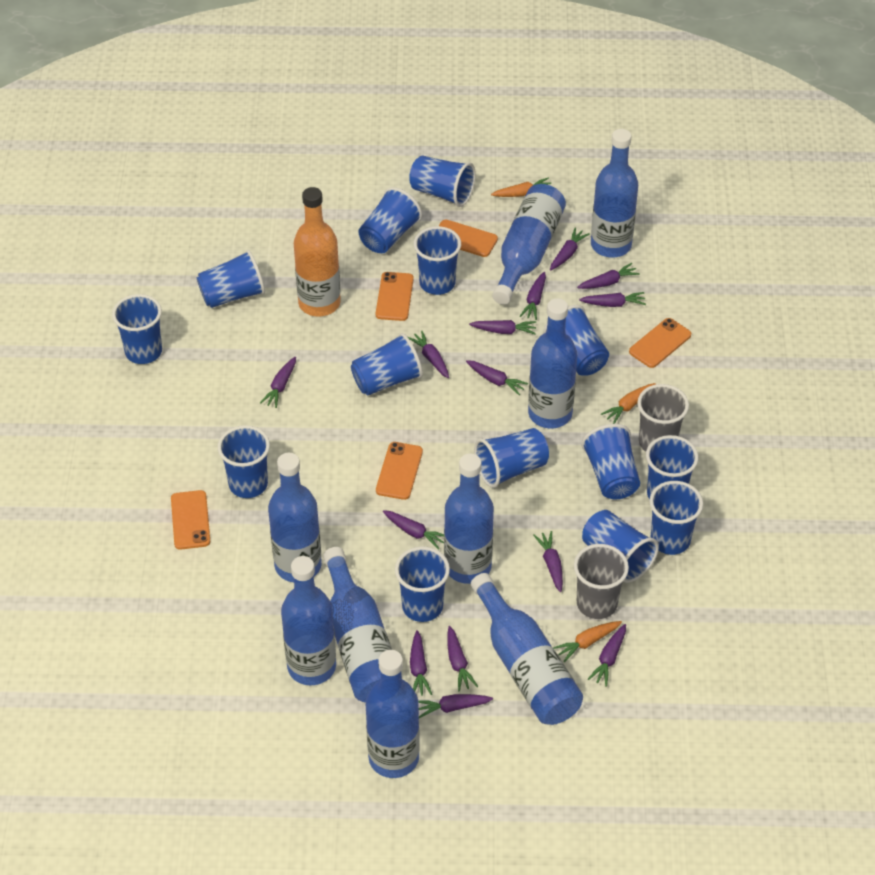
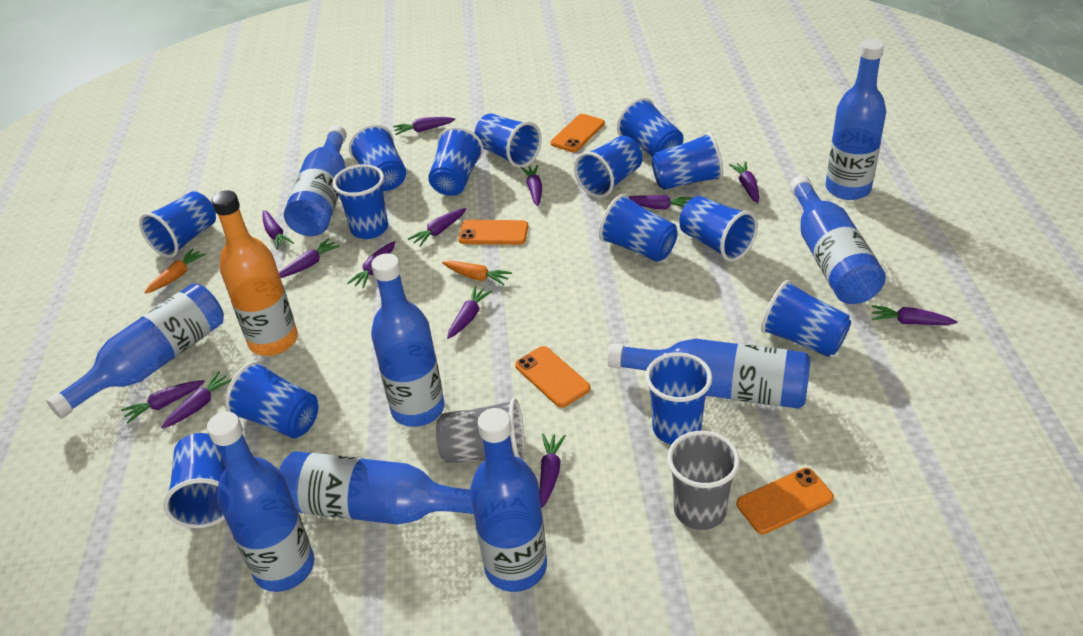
orange carrot: 3 -> 2
orange phone: 5 -> 4
purple carrot: 14 -> 13

